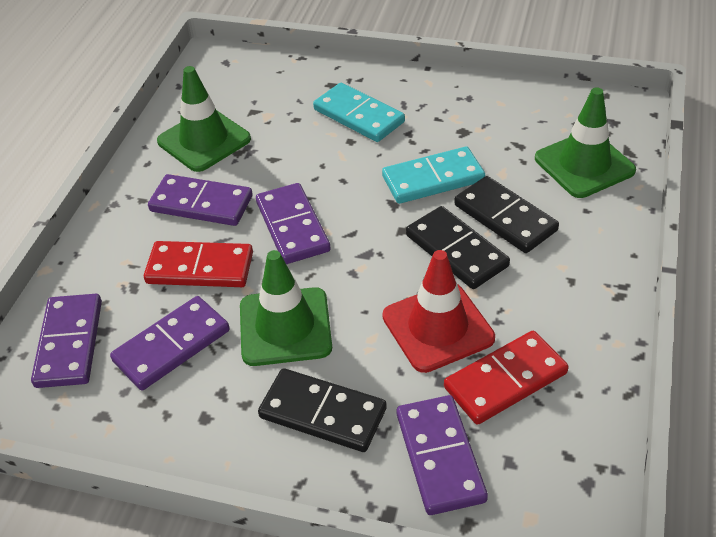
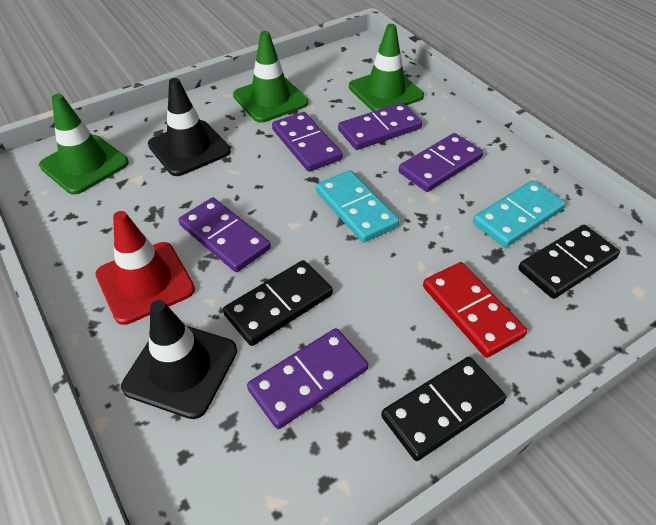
black traffic cone: 0 -> 2
red domino: 2 -> 1

